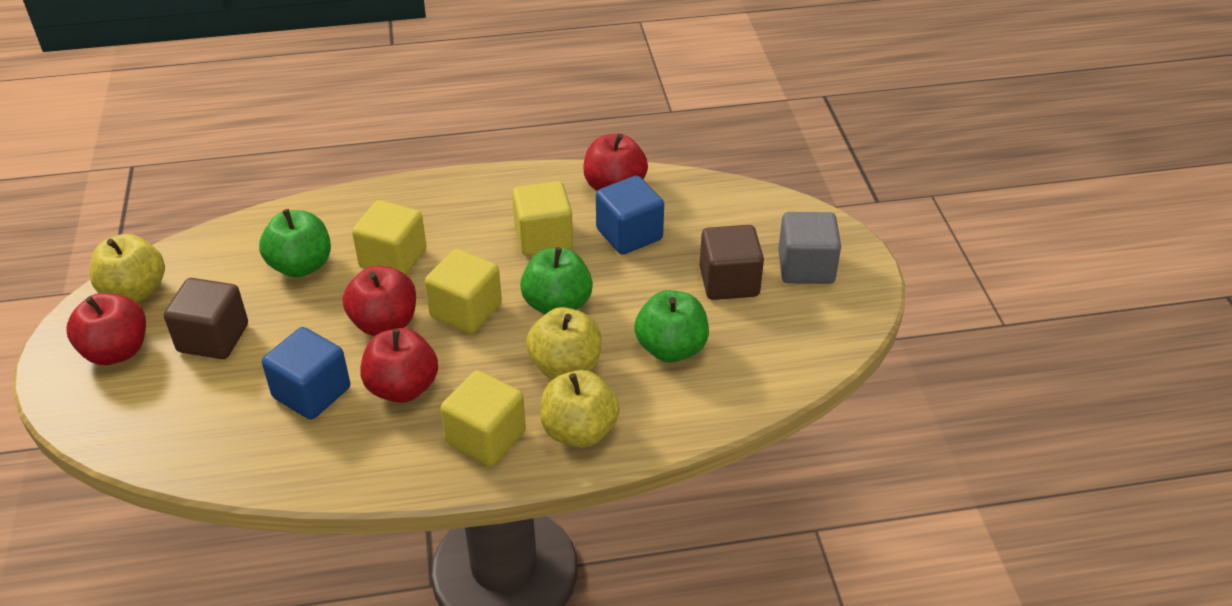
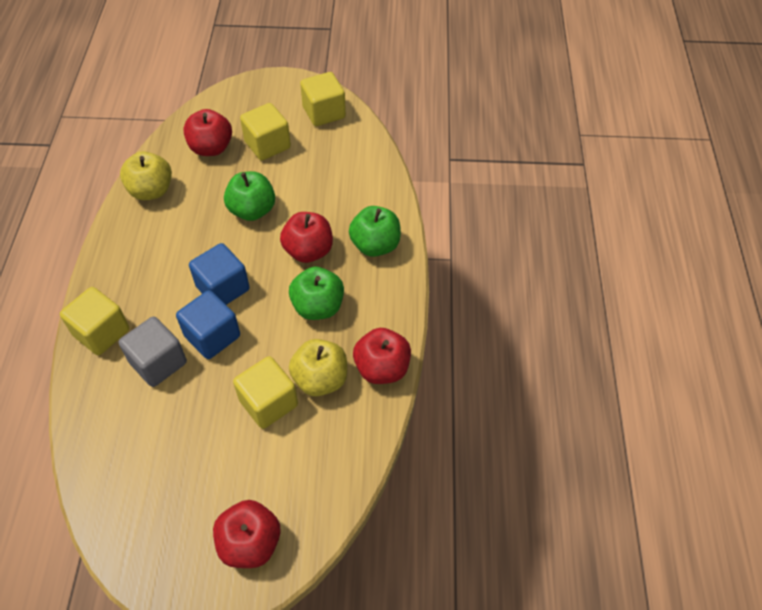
brown cube: 2 -> 0
yellow apple: 3 -> 2

